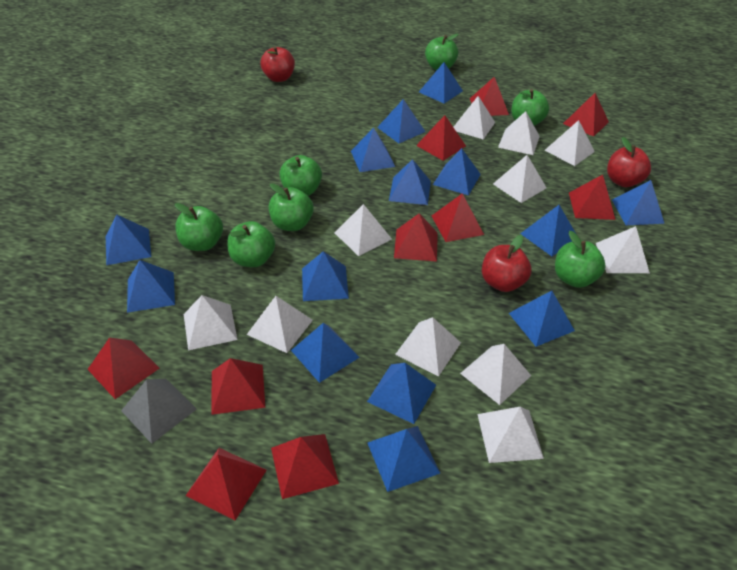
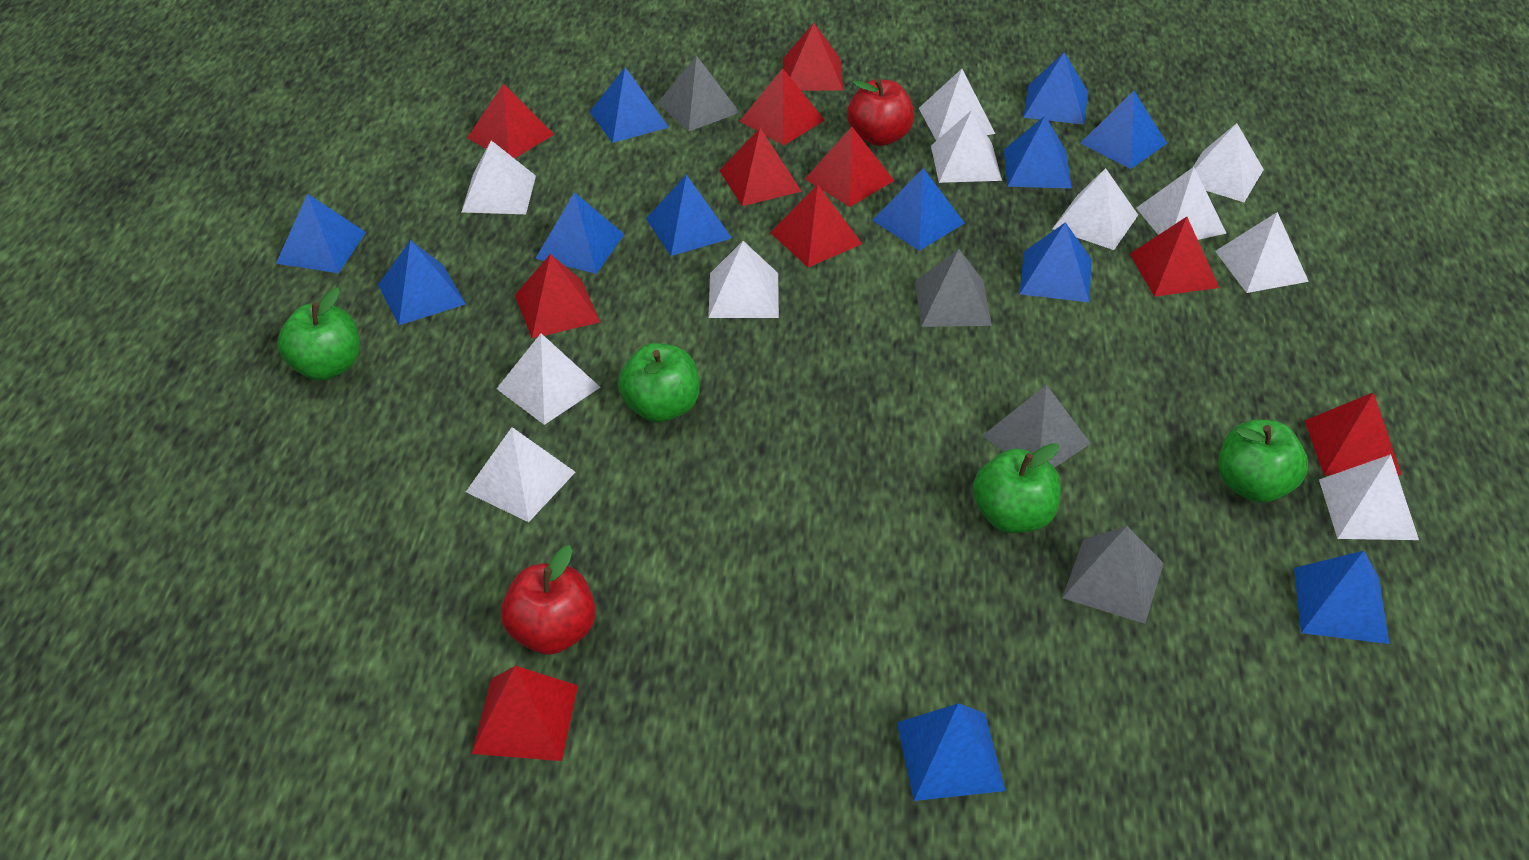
blue pyramid: 14 -> 12
green apple: 7 -> 4
grey pyramid: 1 -> 4
red apple: 3 -> 2

